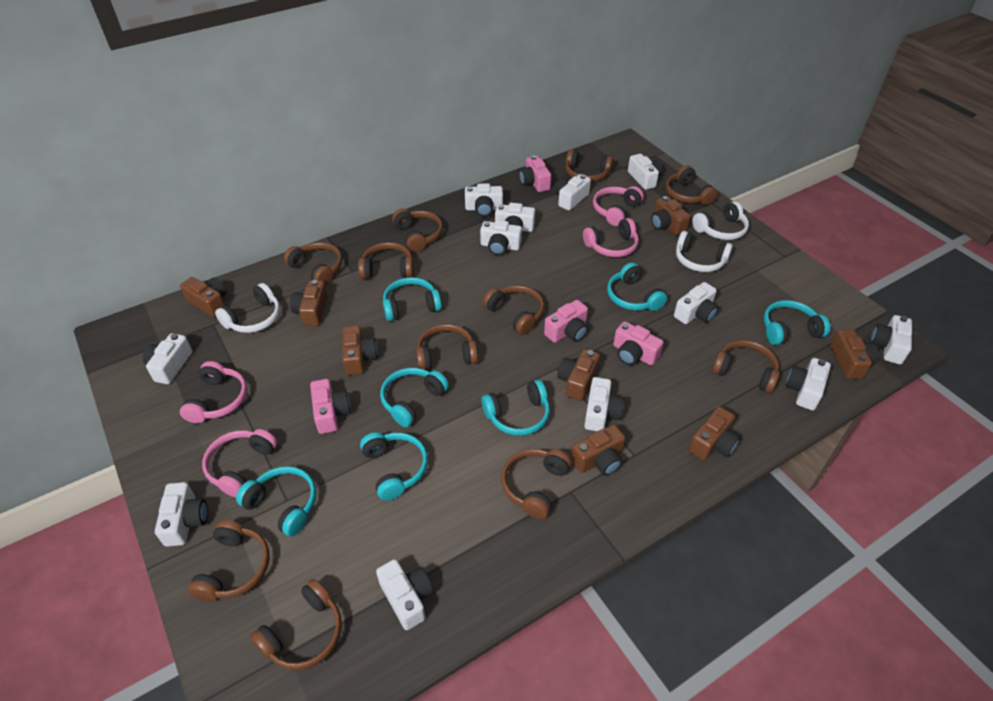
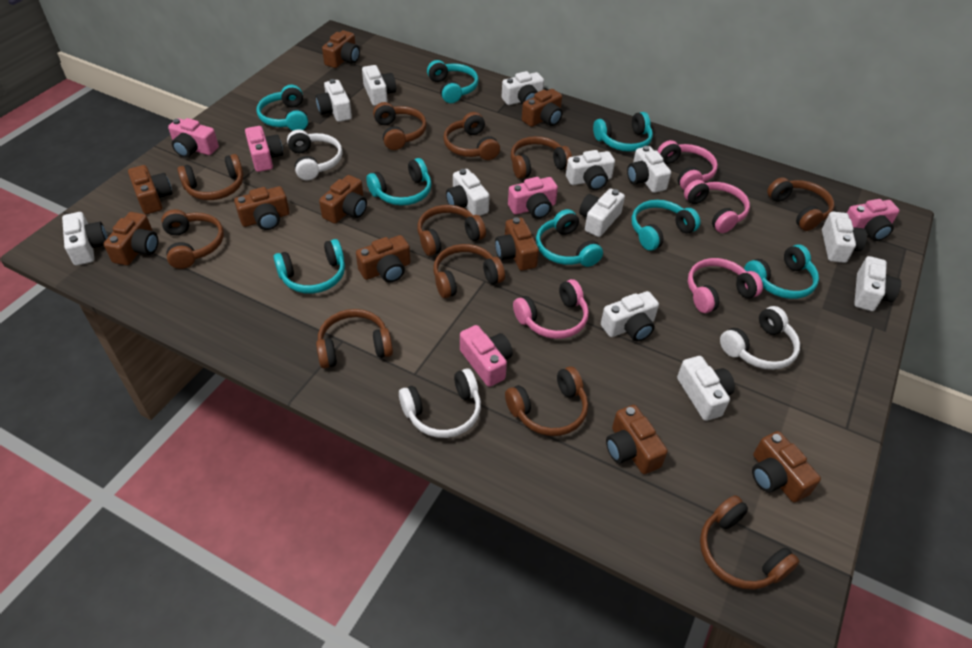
brown camera: 8 -> 10
pink camera: 4 -> 5
turquoise headphones: 7 -> 8

